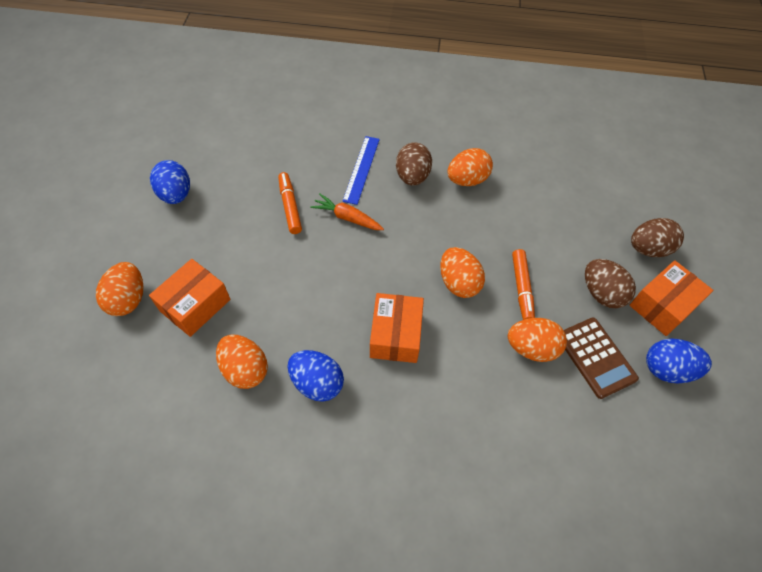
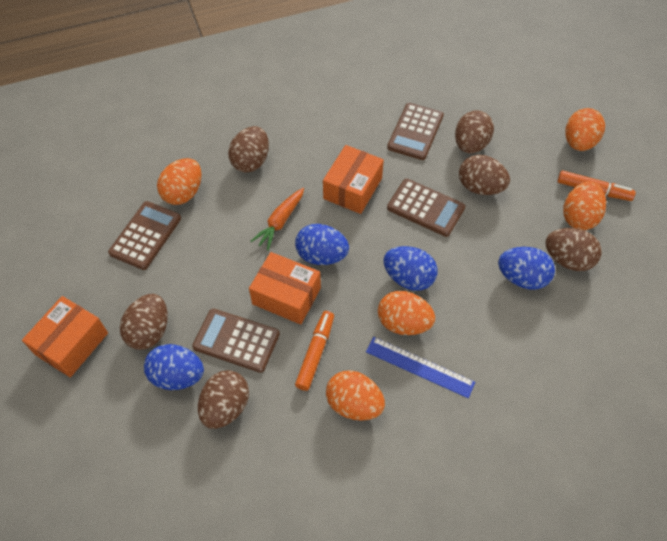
blue egg: 3 -> 4
brown calculator: 1 -> 4
brown egg: 3 -> 6

